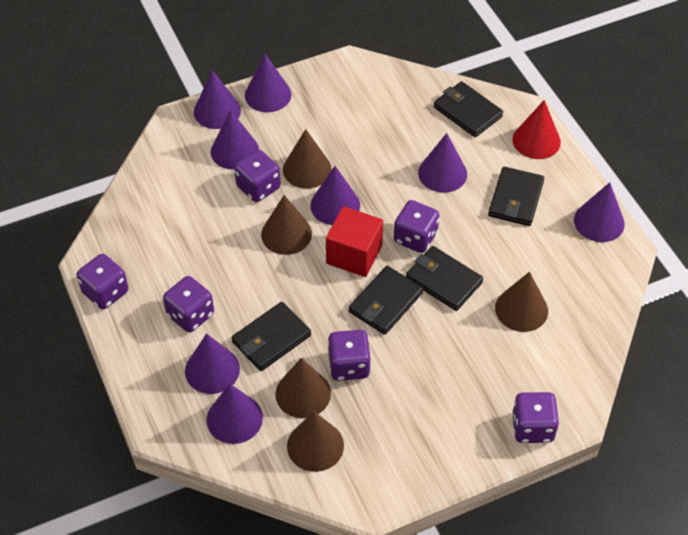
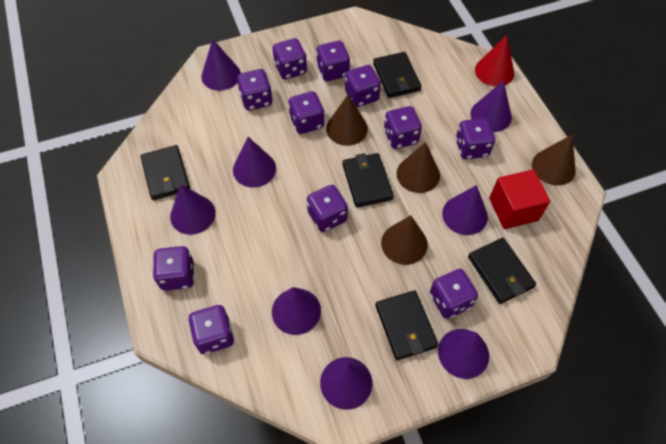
brown cone: 5 -> 4
purple dice: 6 -> 11

